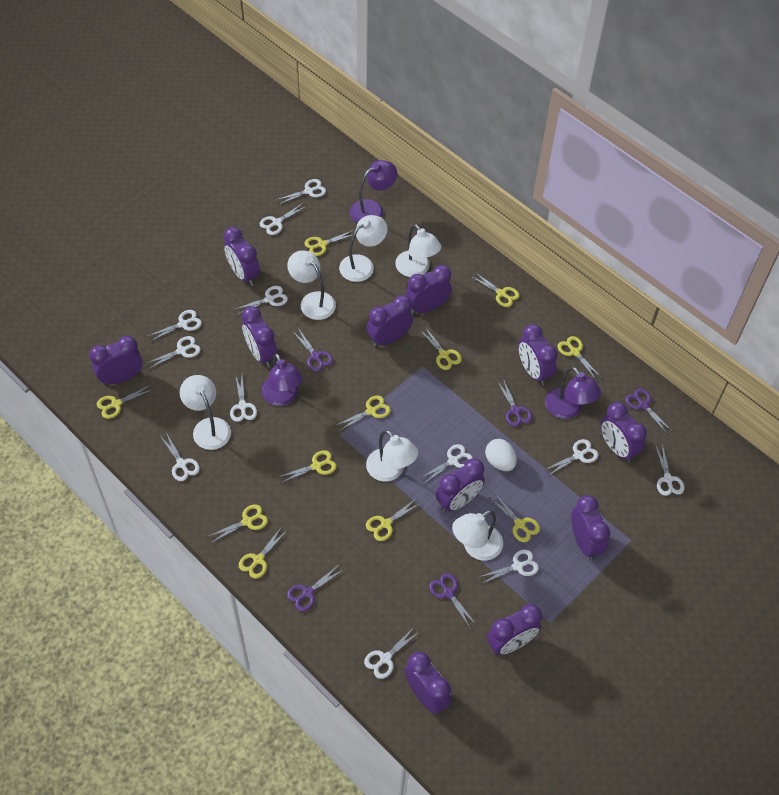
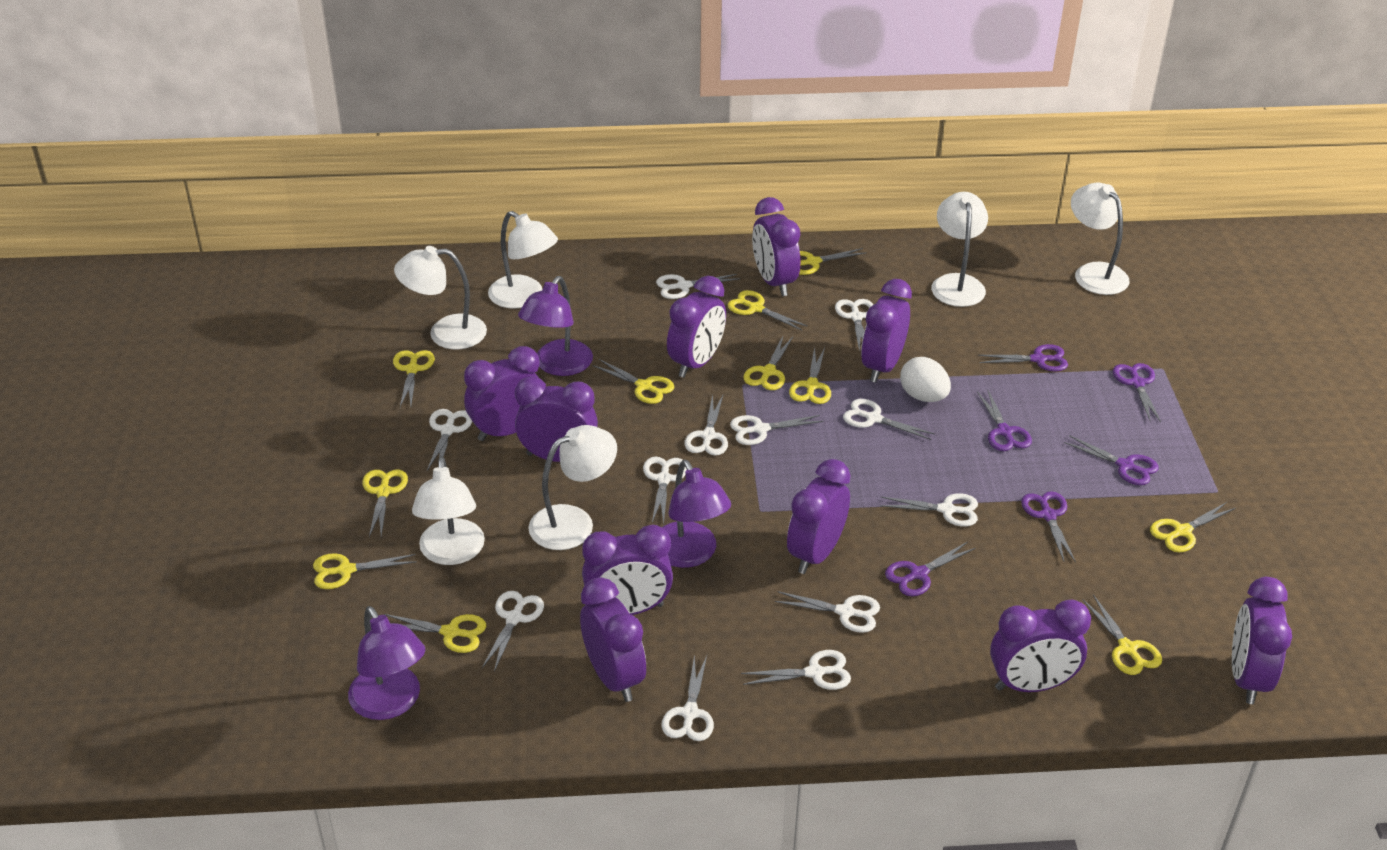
purple clock: 11 -> 10
purple scissors: 5 -> 6

